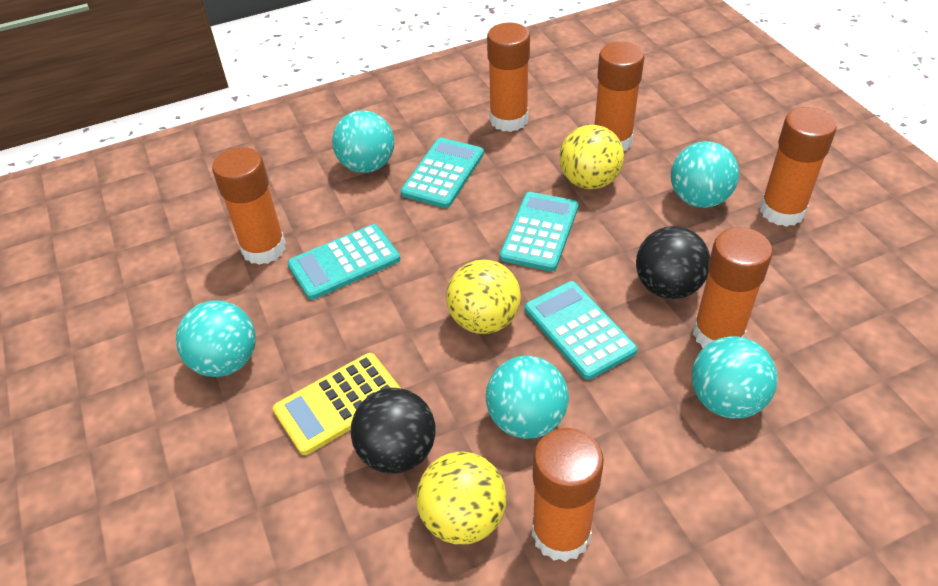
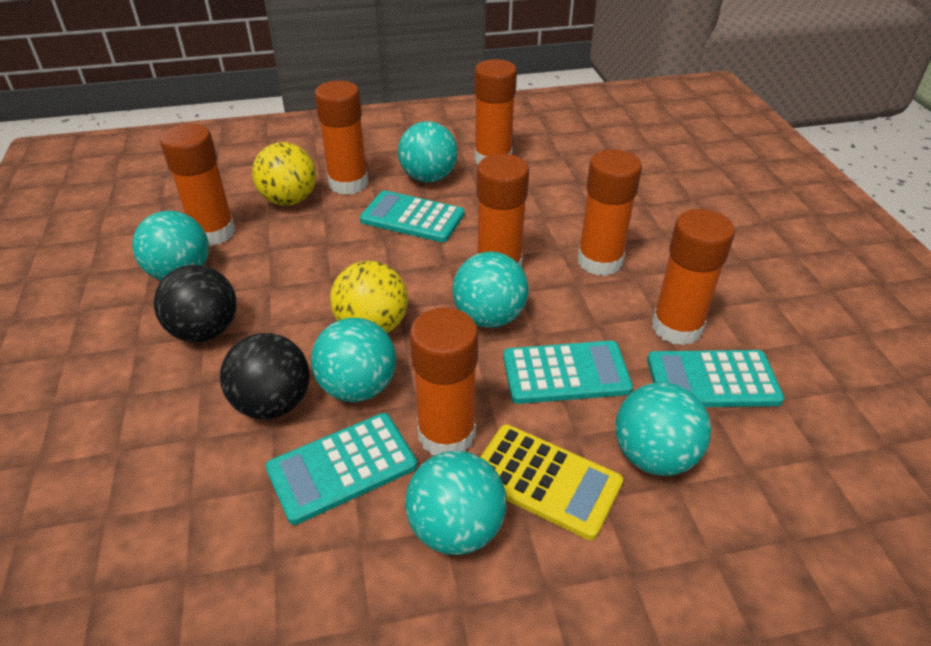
orange glue stick: 6 -> 7
turquoise ball: 5 -> 6
yellow ball: 3 -> 2

